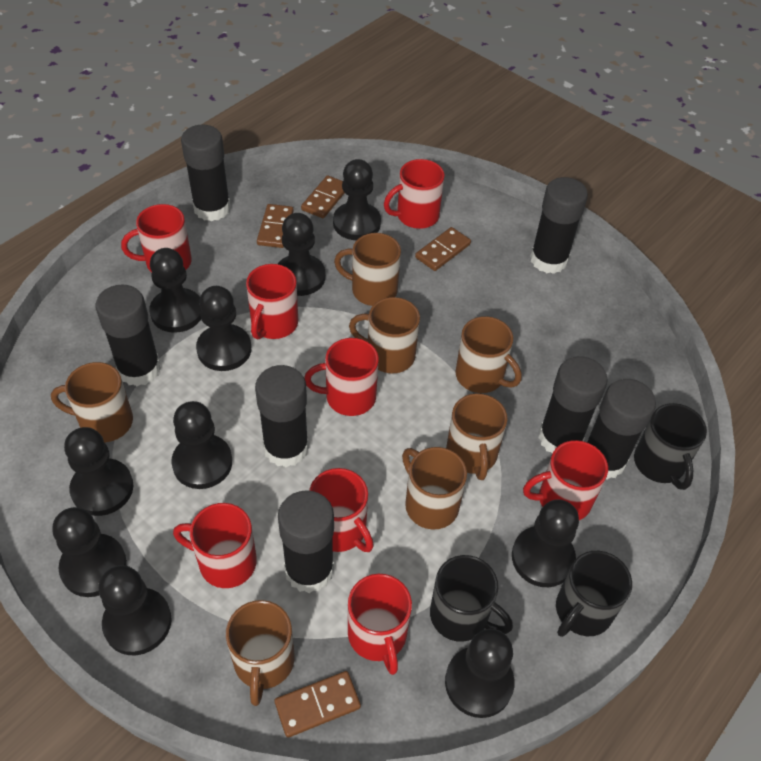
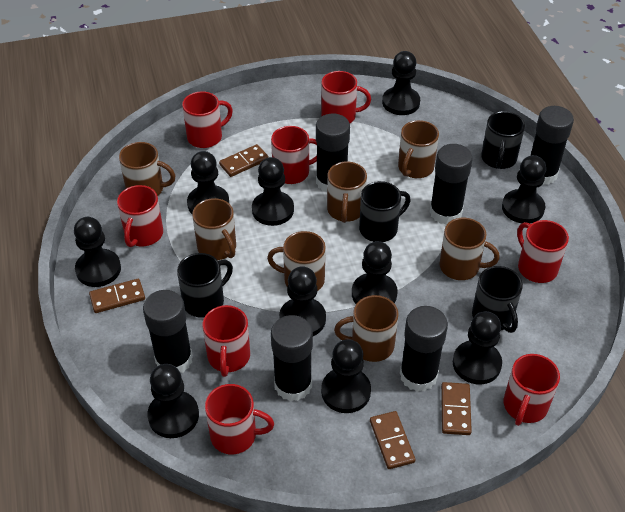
black glue stick: 7 -> 6
black mug: 3 -> 4

